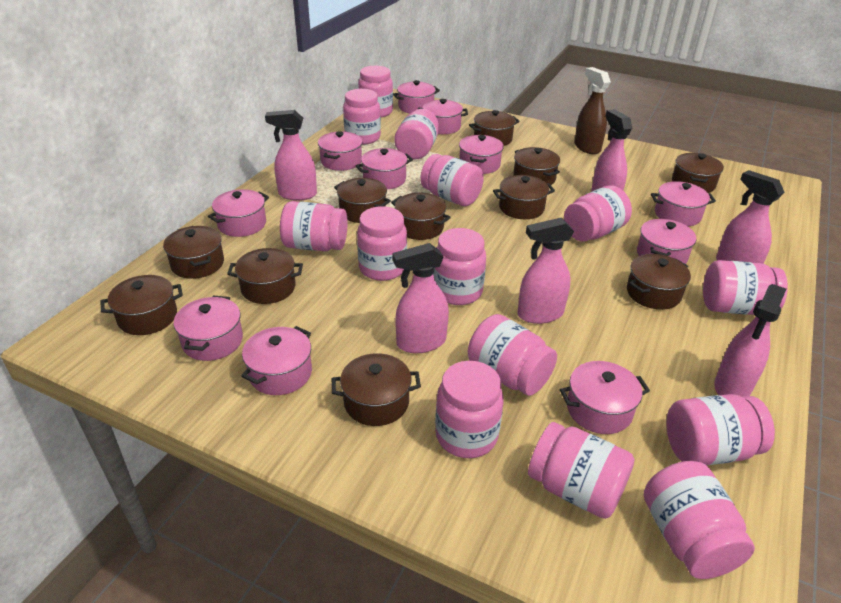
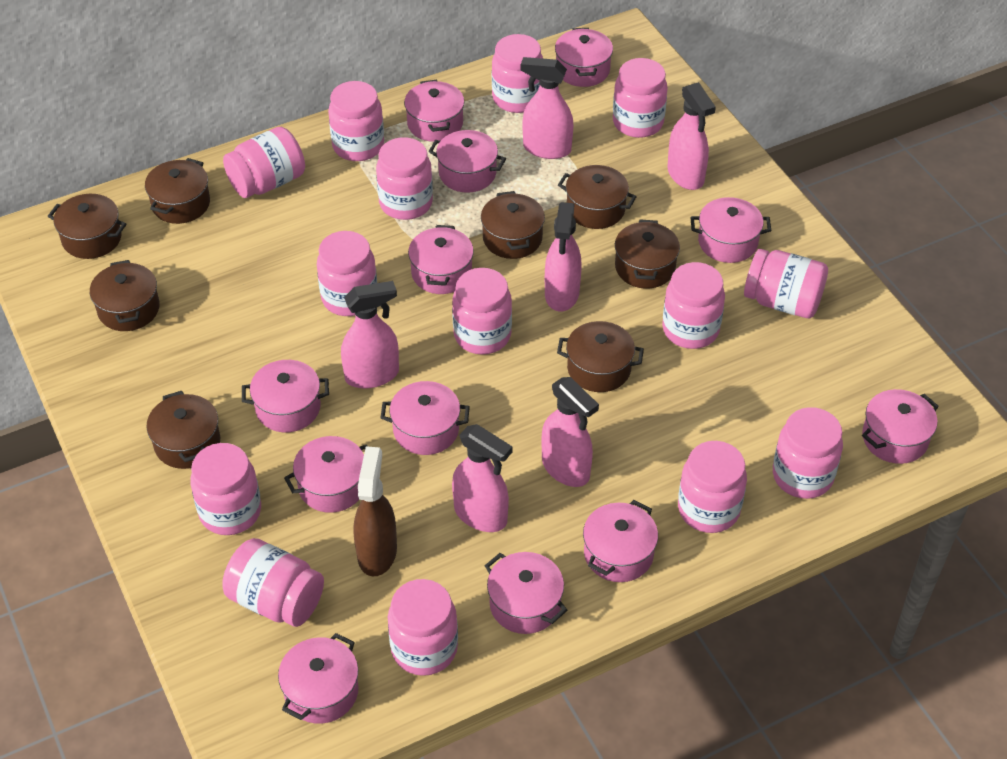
brown pot: 11 -> 8
pink pot: 11 -> 12

